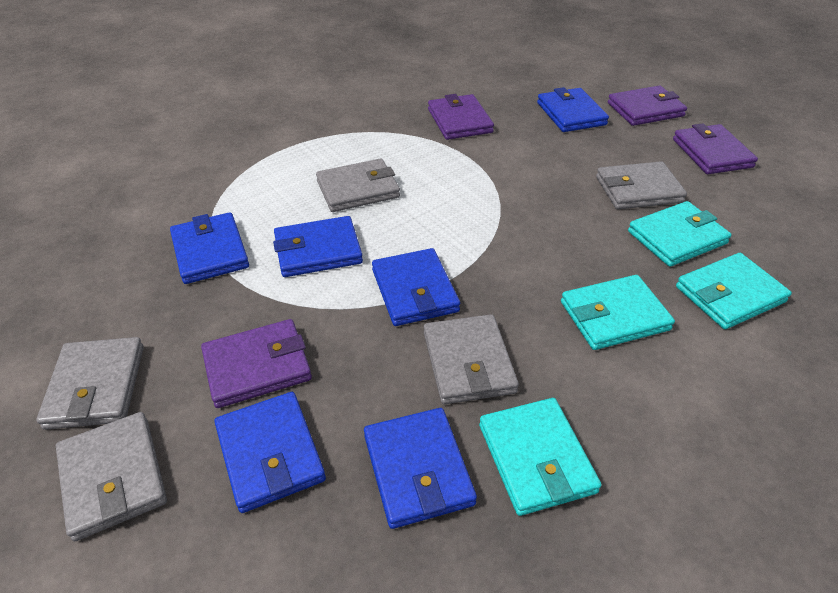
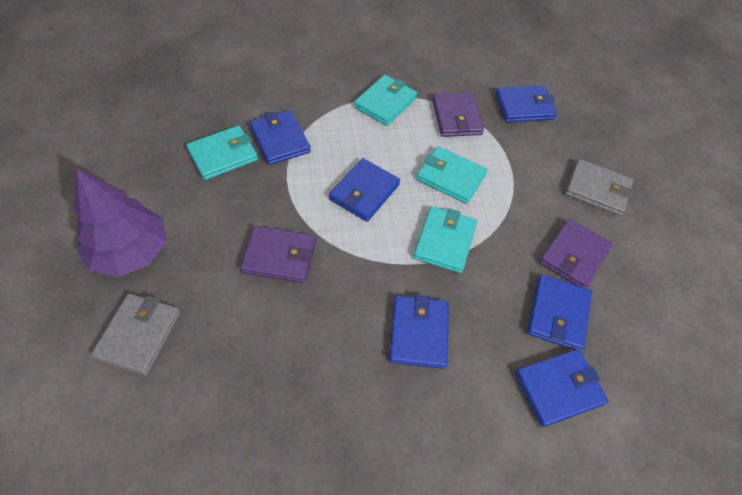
grey wallet: 5 -> 2
purple tree: 0 -> 1
purple wallet: 4 -> 3

